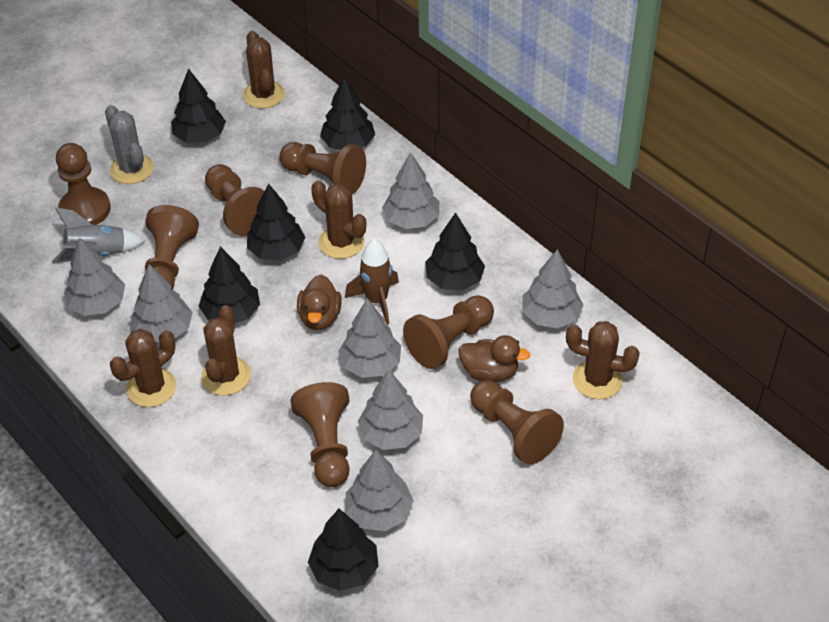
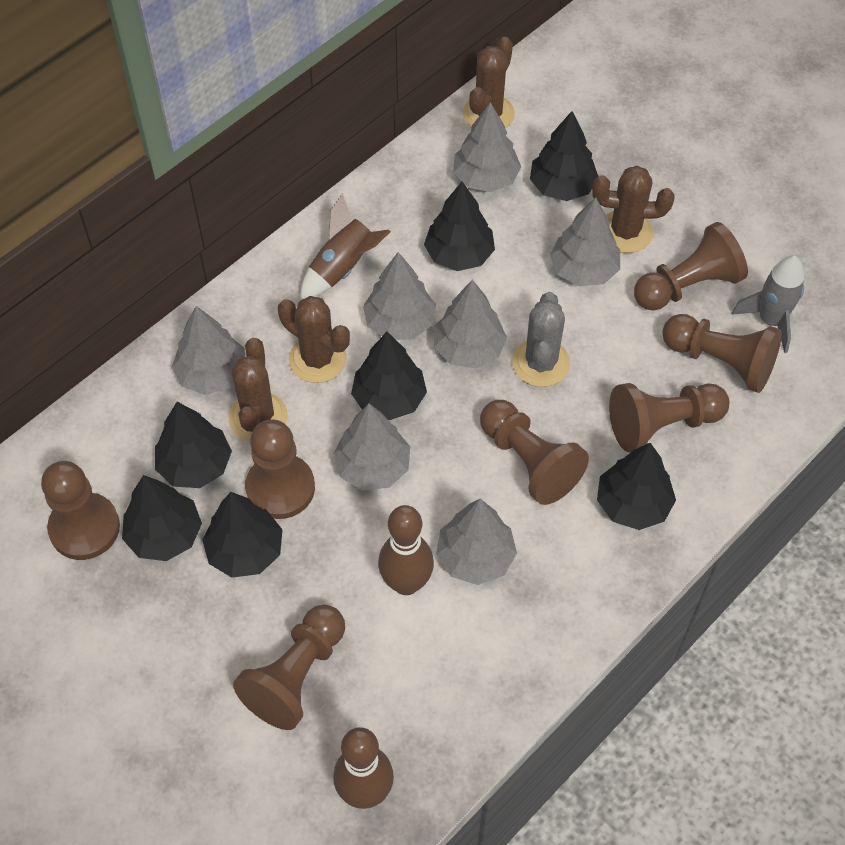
black tree: 6 -> 7
brown bowling pin: 0 -> 2
brown cactus: 5 -> 4
brown duck: 2 -> 0

